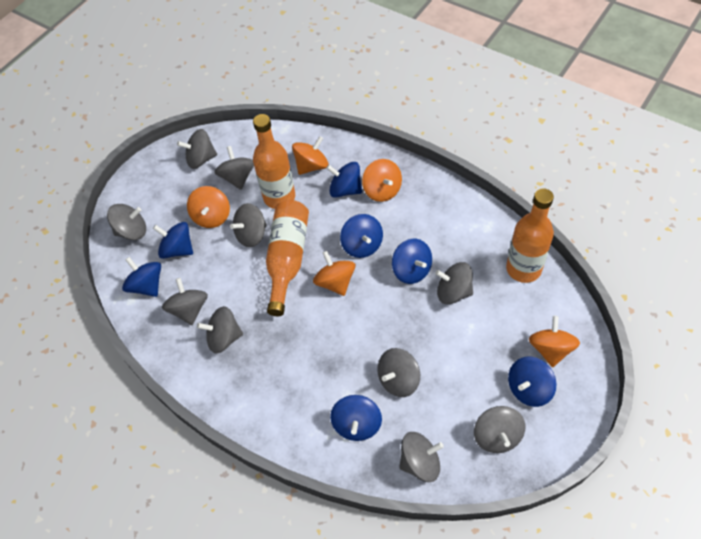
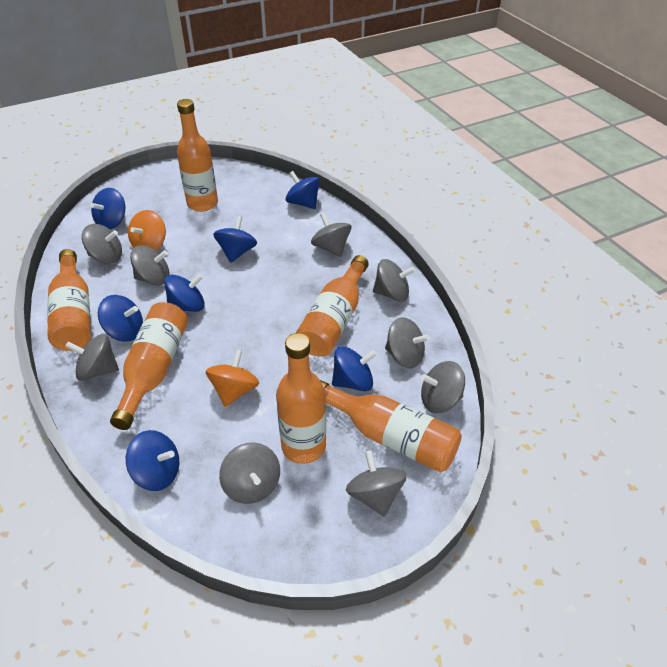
grey spinning top: 10 -> 9
orange bottle: 3 -> 6
orange spinning top: 5 -> 2

